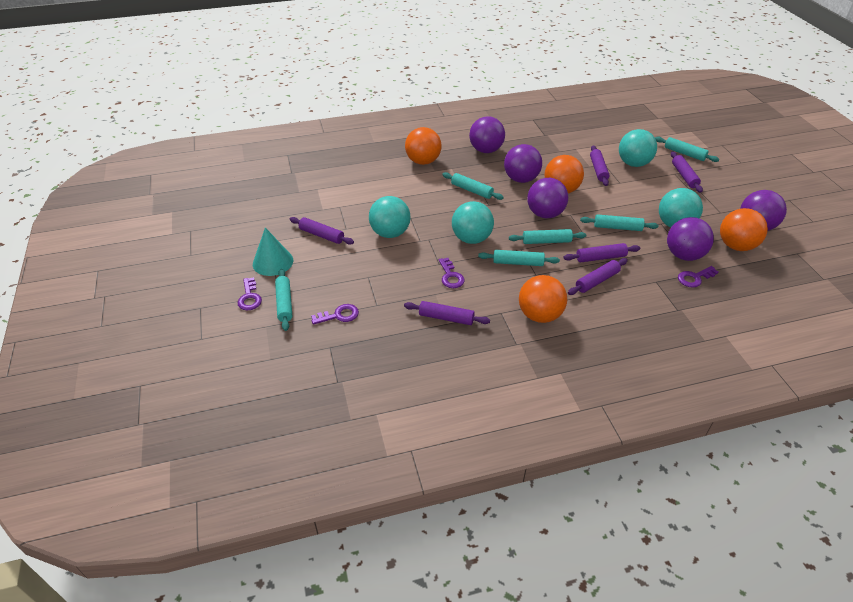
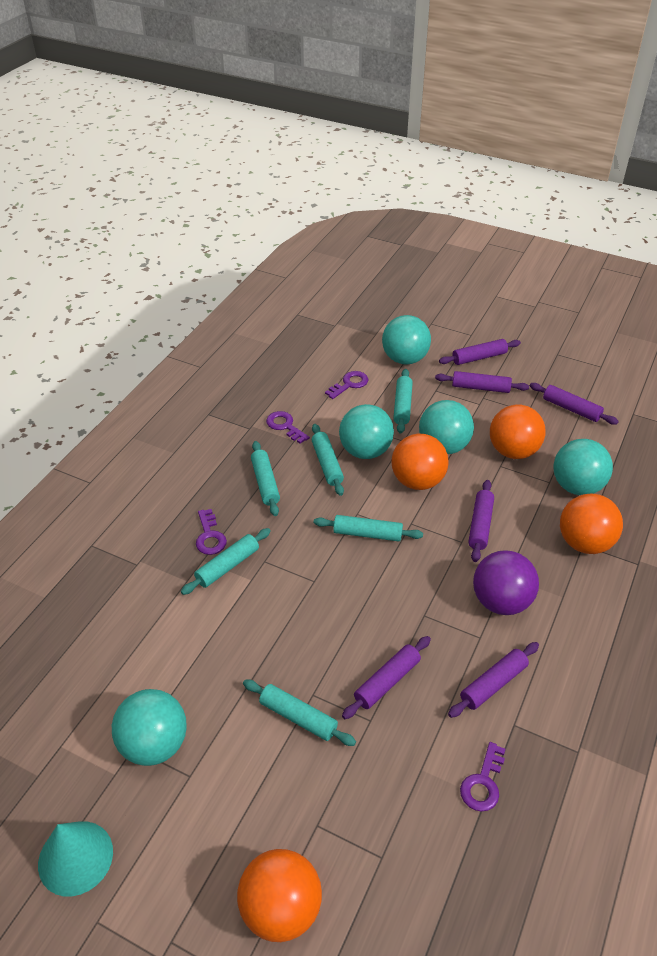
purple ball: 5 -> 1
turquoise ball: 4 -> 5

